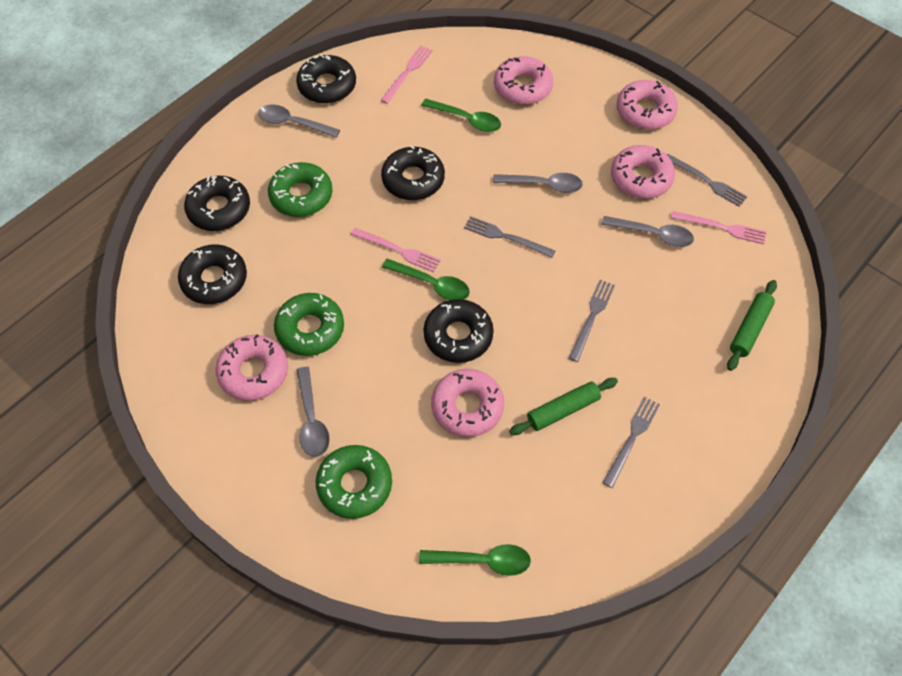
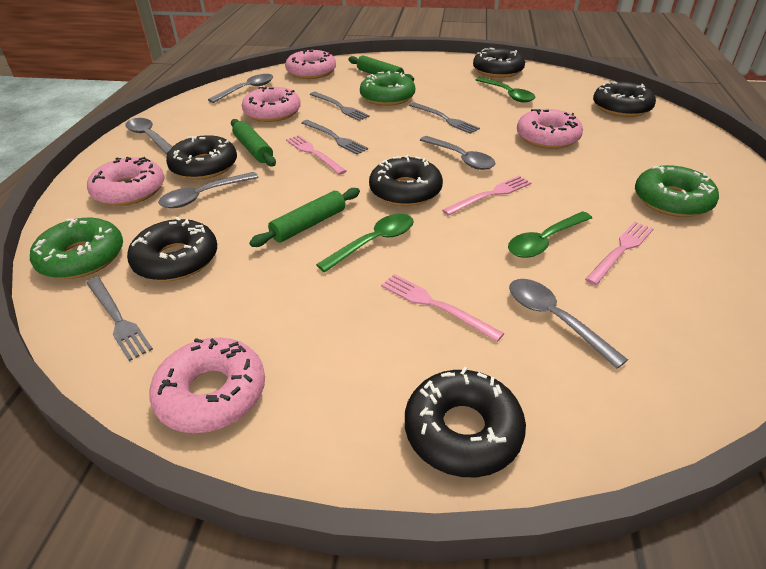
black donut: 5 -> 6
green rolling pin: 2 -> 3
grey spoon: 4 -> 5
pink fork: 3 -> 4

